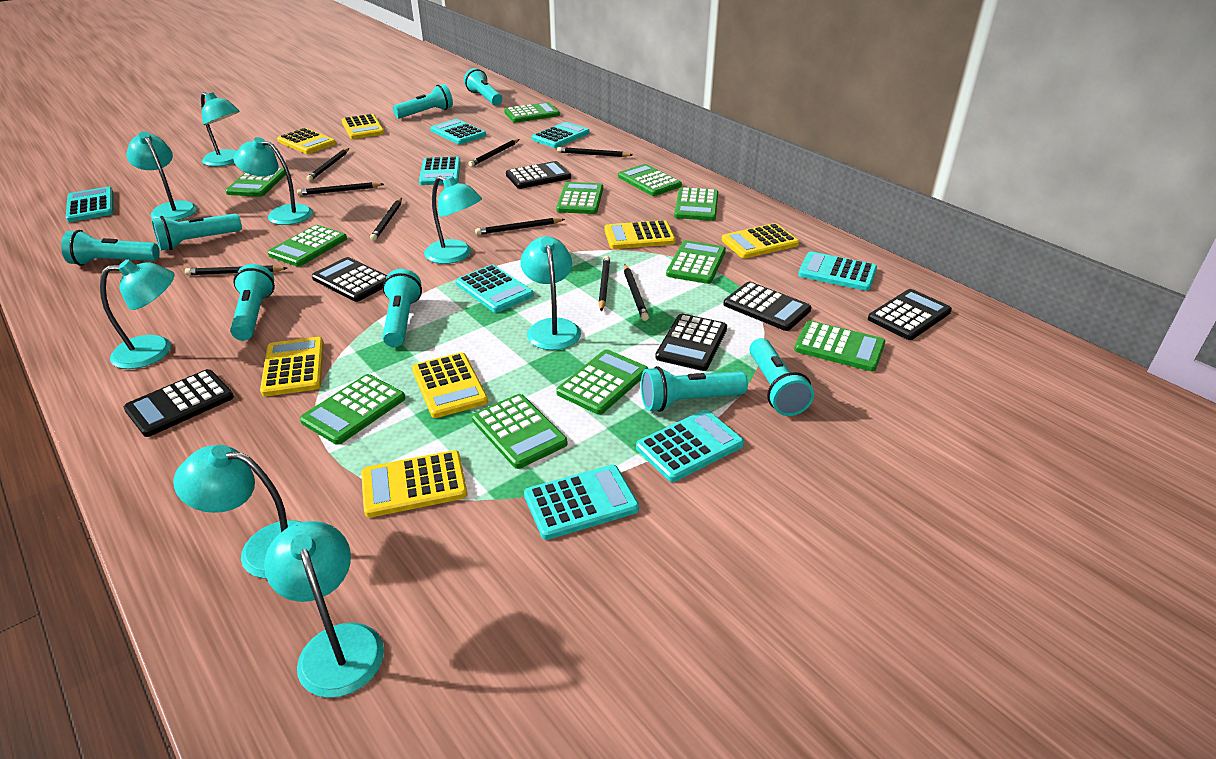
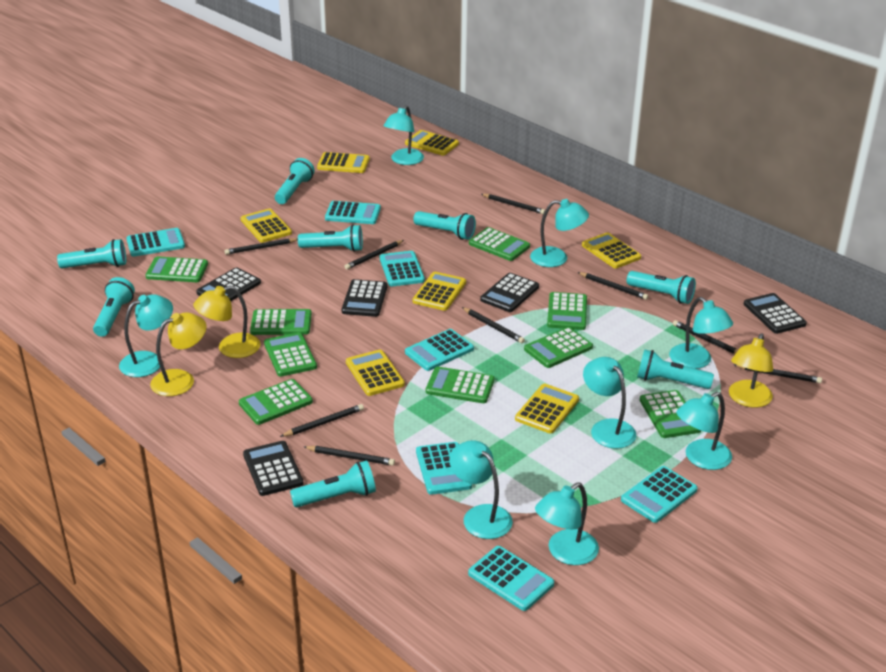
black calculator: 6 -> 5
green calculator: 11 -> 9
turquoise calculator: 8 -> 7
yellow lamp: 0 -> 3

